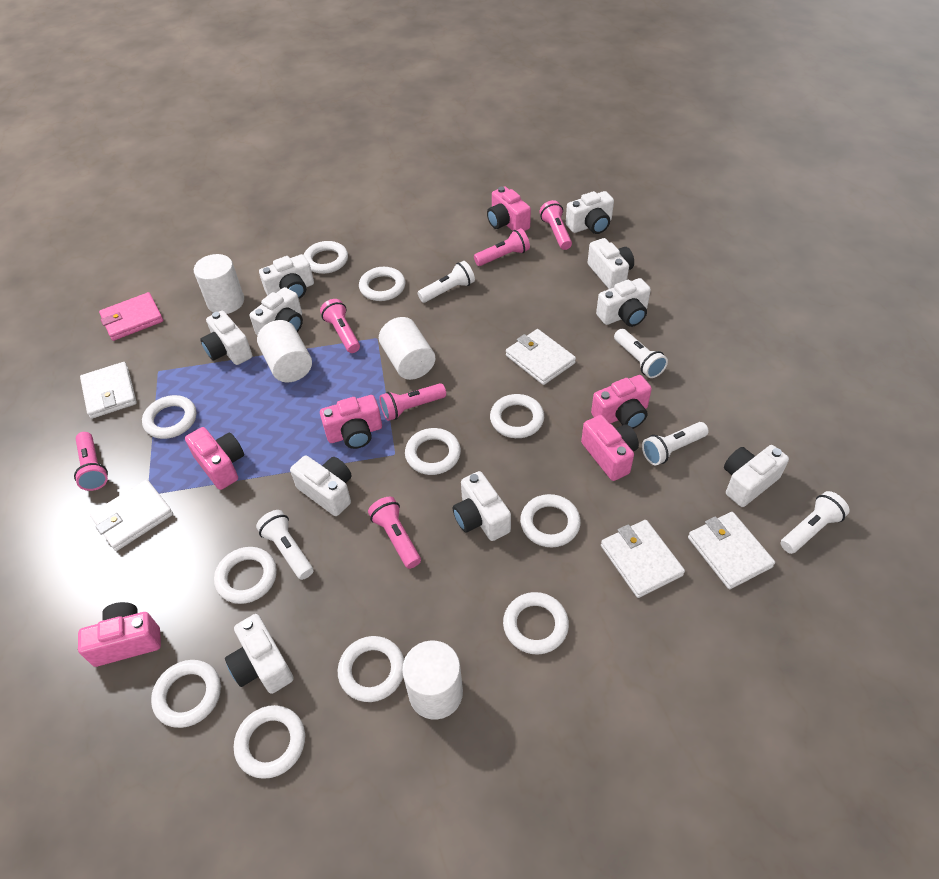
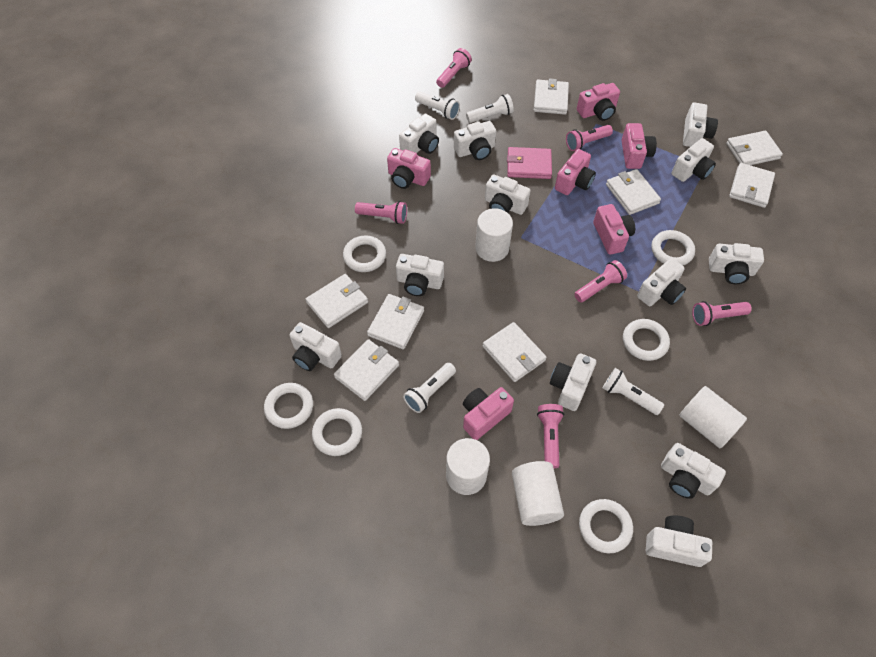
white camera: 10 -> 12
white flashlight: 5 -> 4
white ring: 11 -> 6
white wallet: 5 -> 8

